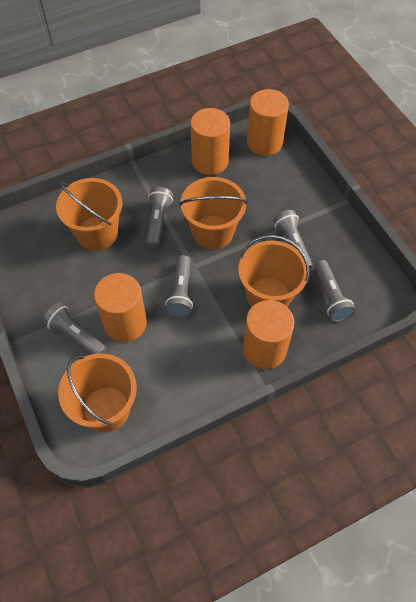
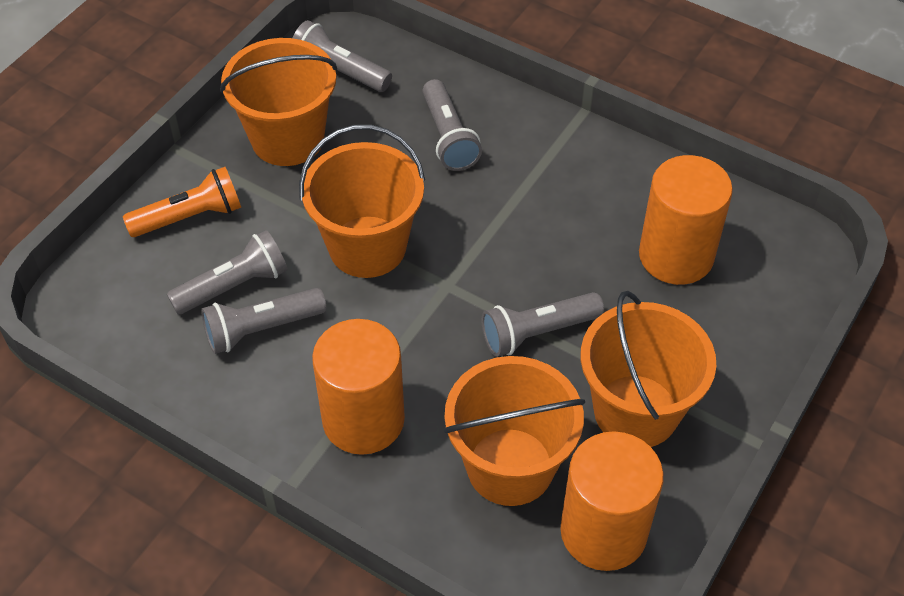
orange cylinder: 4 -> 3
orange flashlight: 0 -> 1

